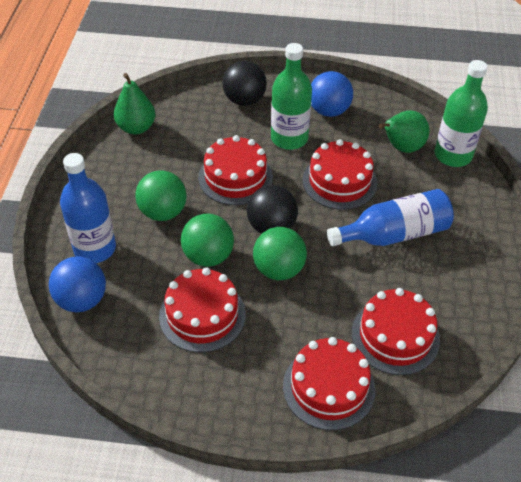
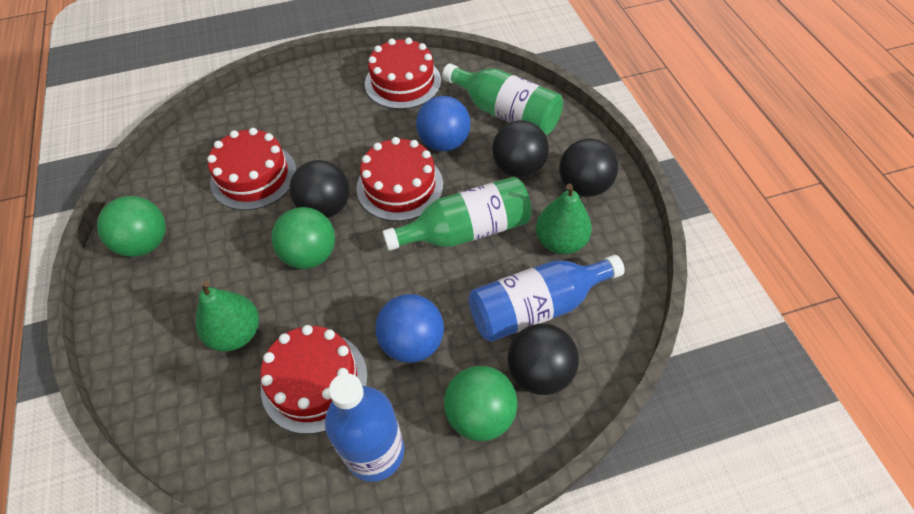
black ball: 2 -> 4
red cake: 5 -> 4

